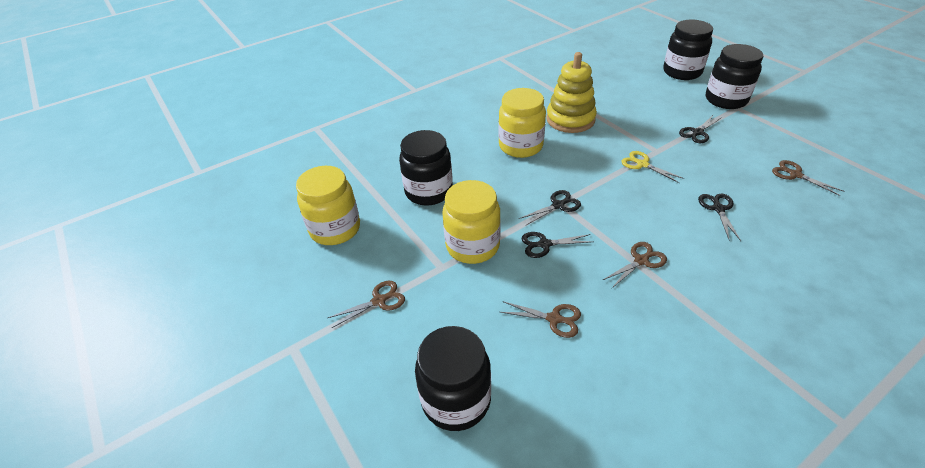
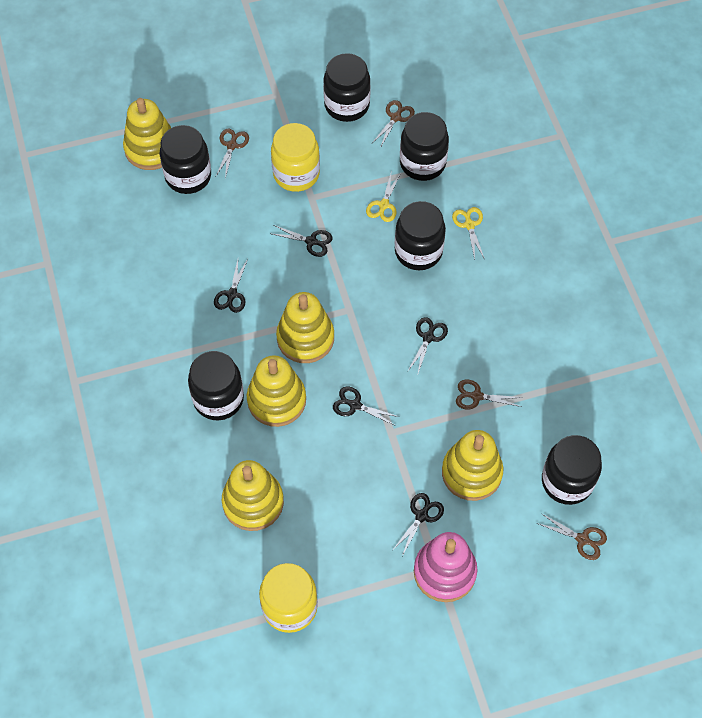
black jar: 4 -> 6
black scissors: 4 -> 5
pink stacking toy: 0 -> 1
yellow jar: 3 -> 2
yellow scissors: 1 -> 2
yellow stacking toy: 1 -> 5

